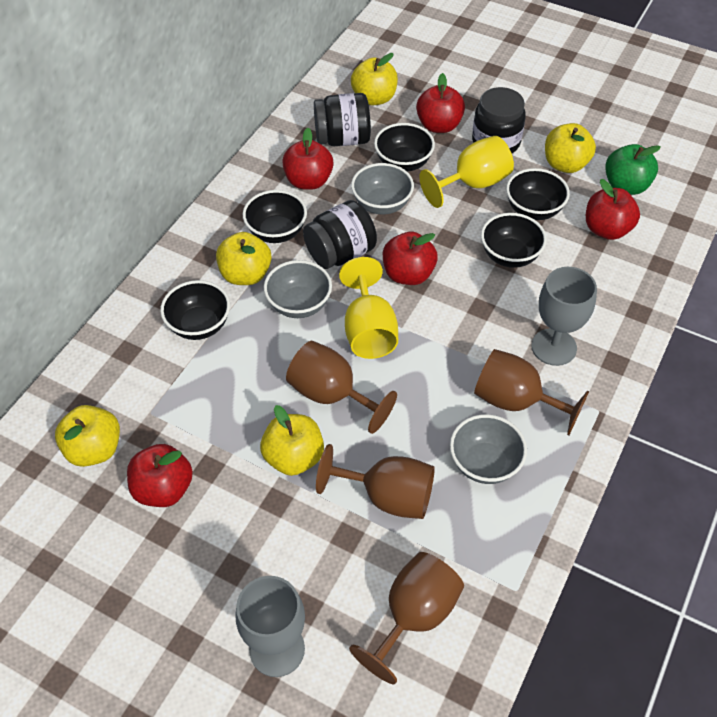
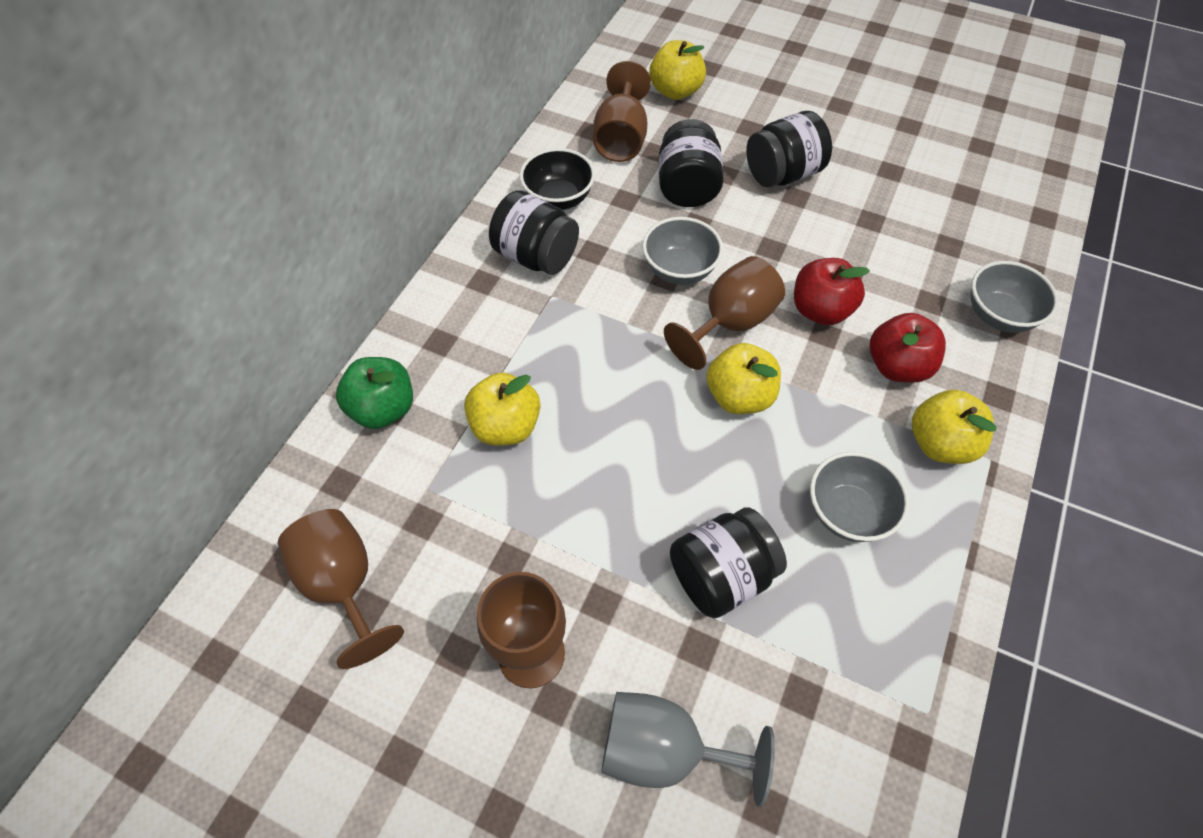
black bowl: 5 -> 1
black jar: 3 -> 4
grey goblet: 2 -> 1
red apple: 5 -> 2
yellow apple: 5 -> 4
yellow goblet: 2 -> 0

